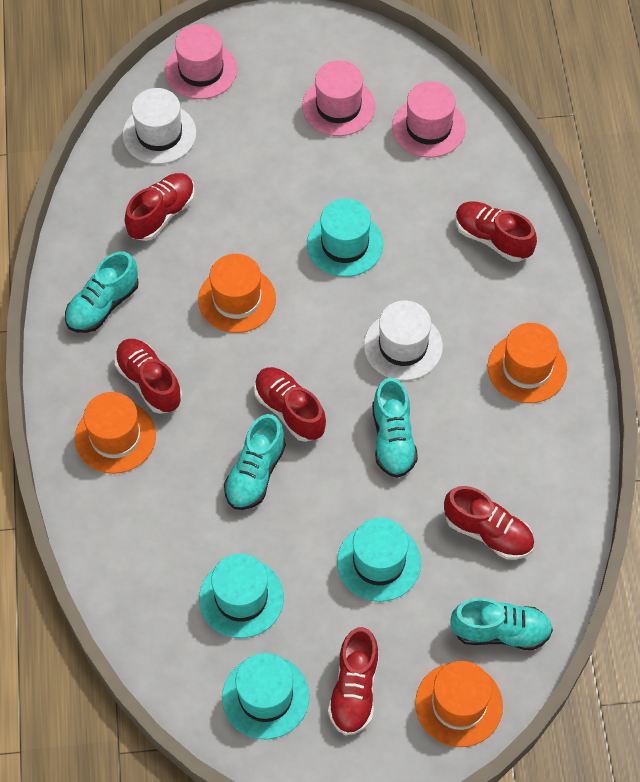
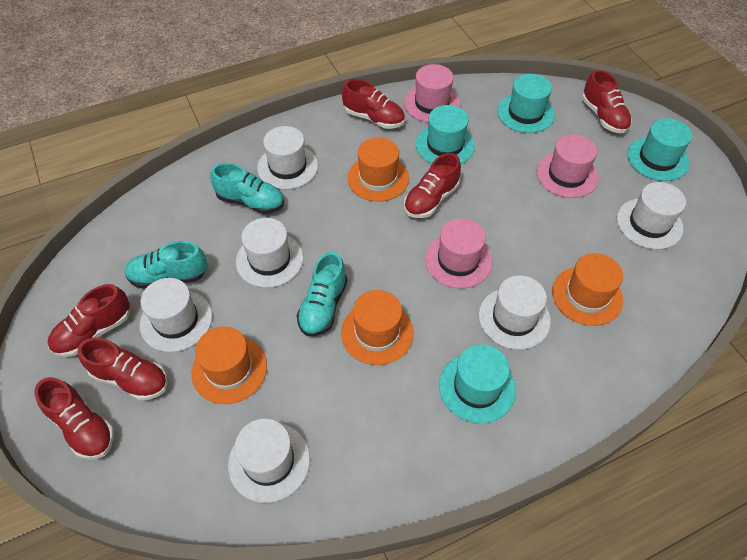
turquoise shoe: 4 -> 3
white hat: 2 -> 6

